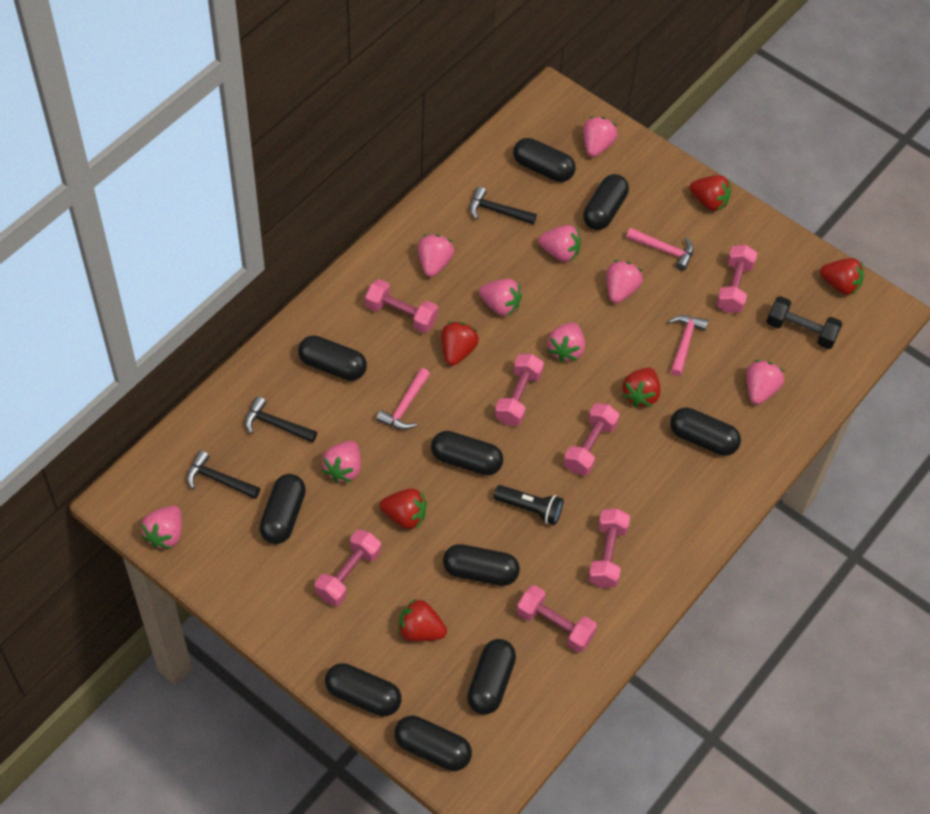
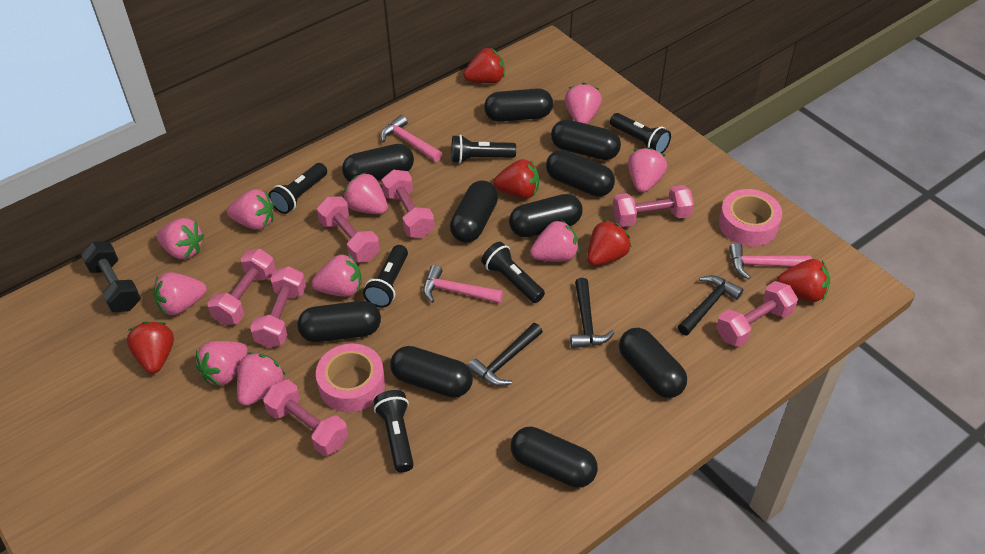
black flashlight: 1 -> 6
pink strawberry: 9 -> 10
pink tape: 0 -> 2
red strawberry: 6 -> 5

